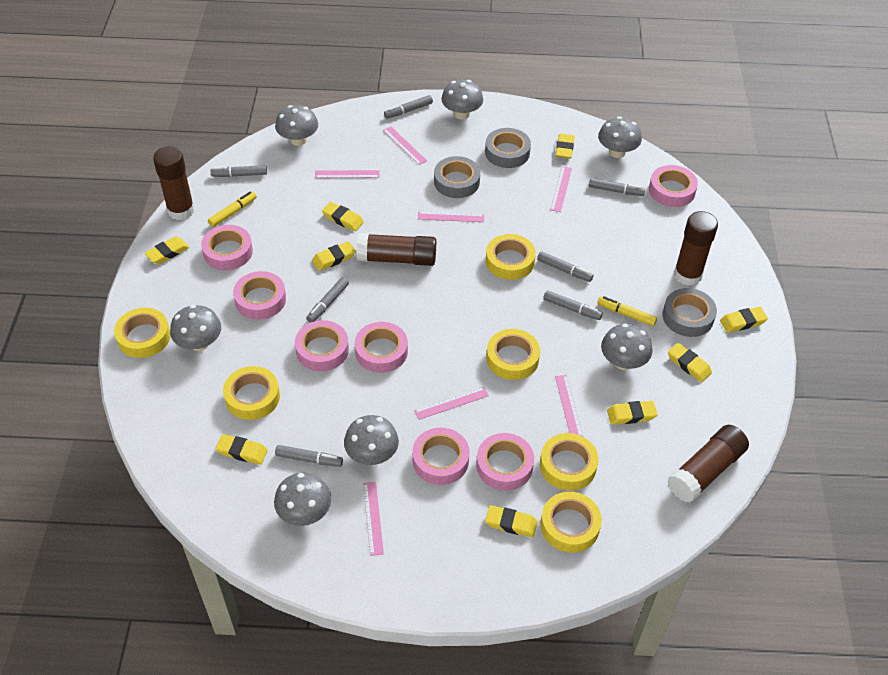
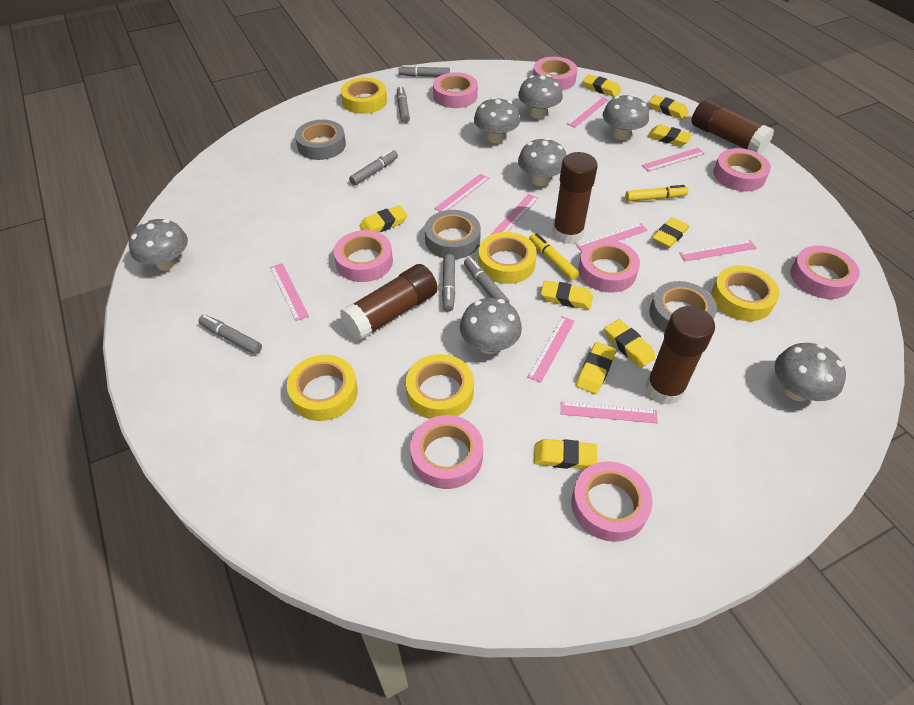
grey marker: 7 -> 6
pink ruler: 7 -> 9
pink tape: 7 -> 8
yellow tape: 6 -> 5

